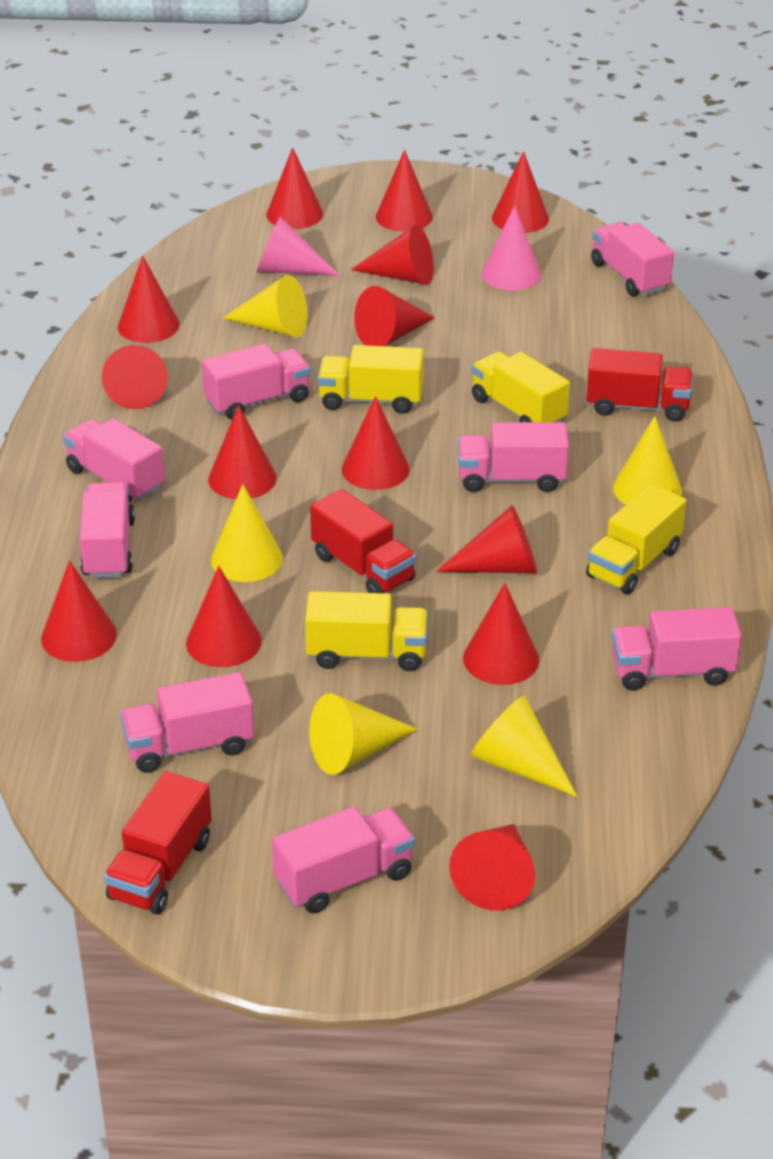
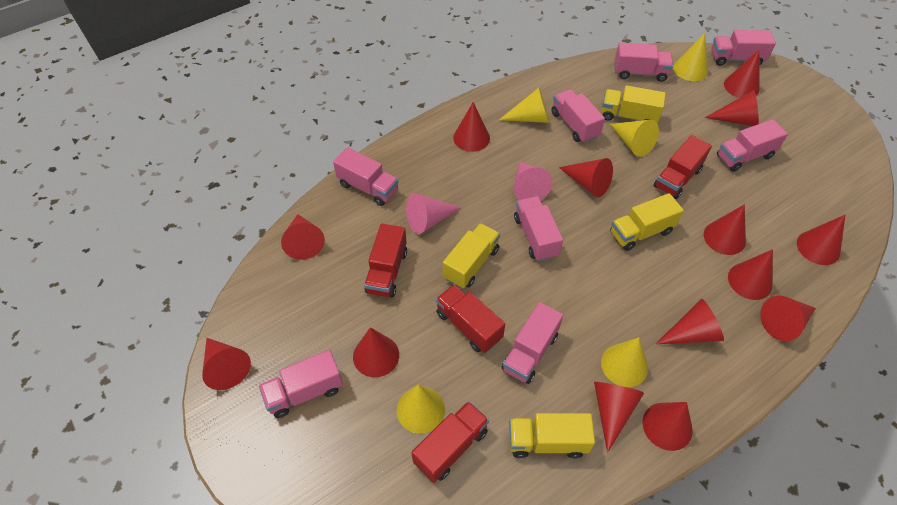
red truck: 3 -> 4

